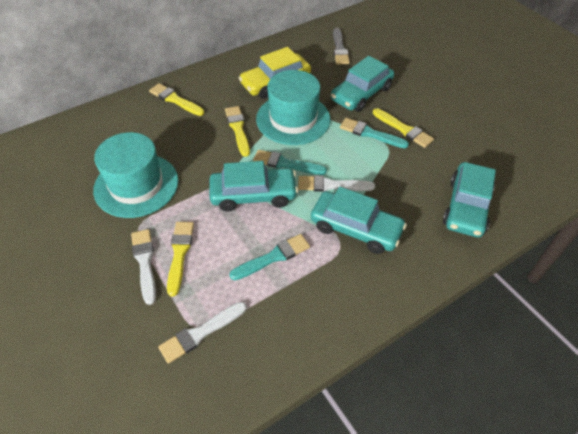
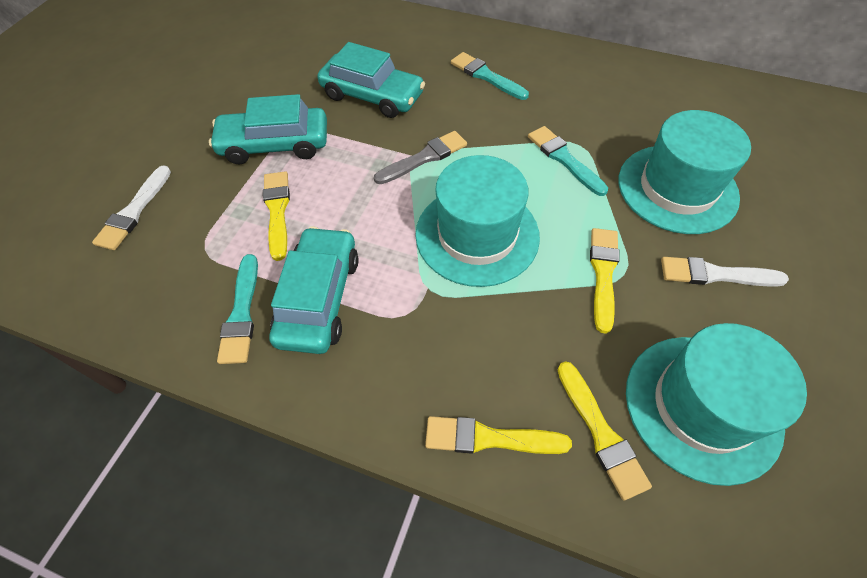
turquoise car: 4 -> 3
turquoise hat: 2 -> 3
white brush: 3 -> 2
yellow car: 1 -> 0

